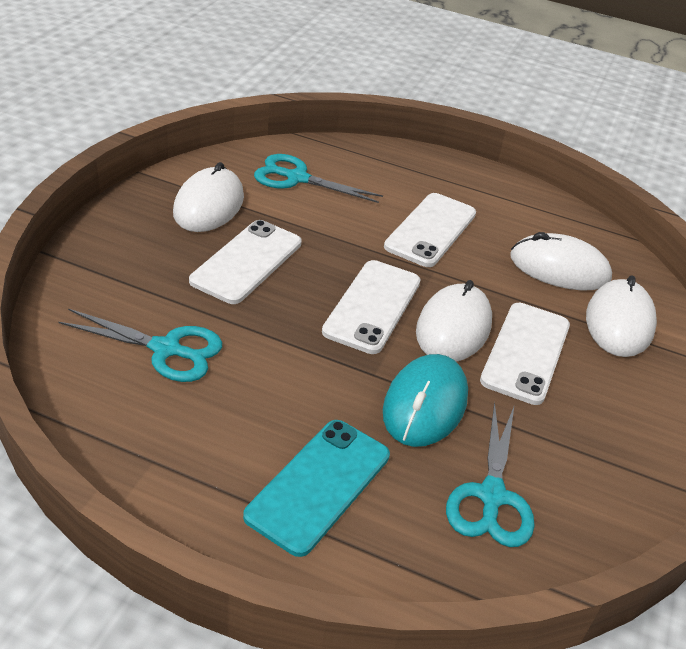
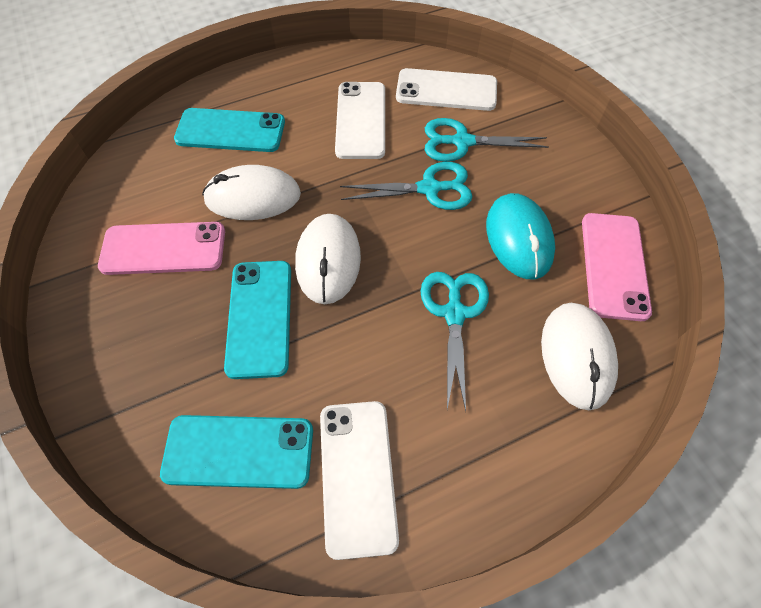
pink phone: 0 -> 2
turquoise phone: 1 -> 3
white mouse: 4 -> 3
white phone: 4 -> 3

